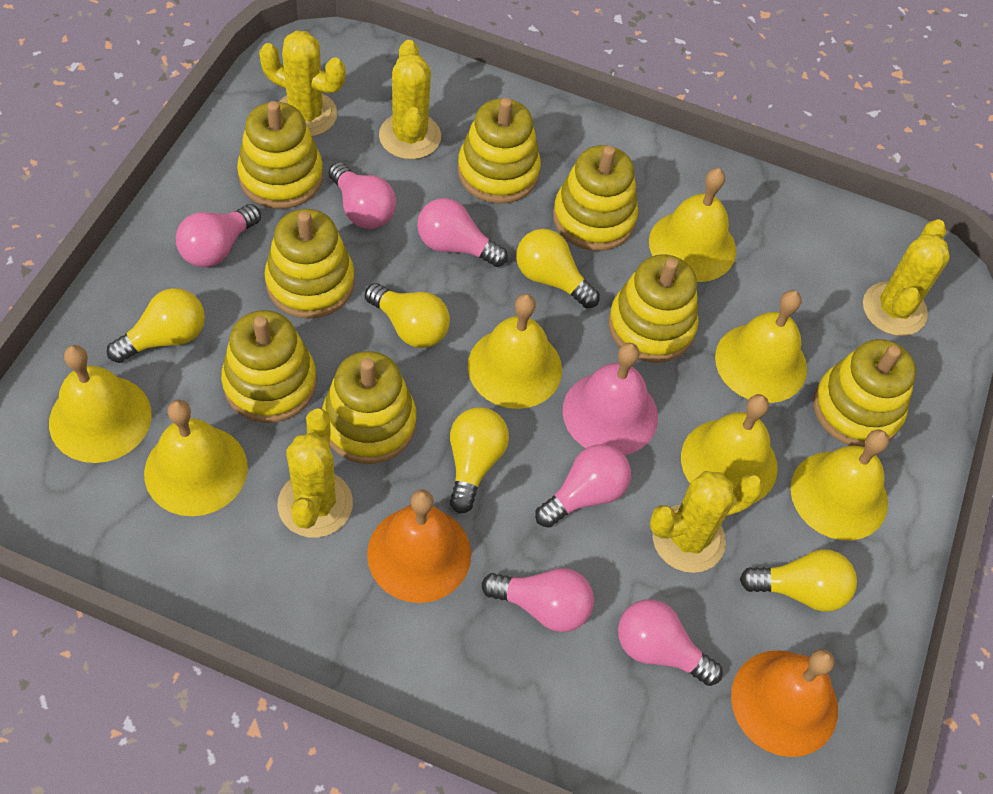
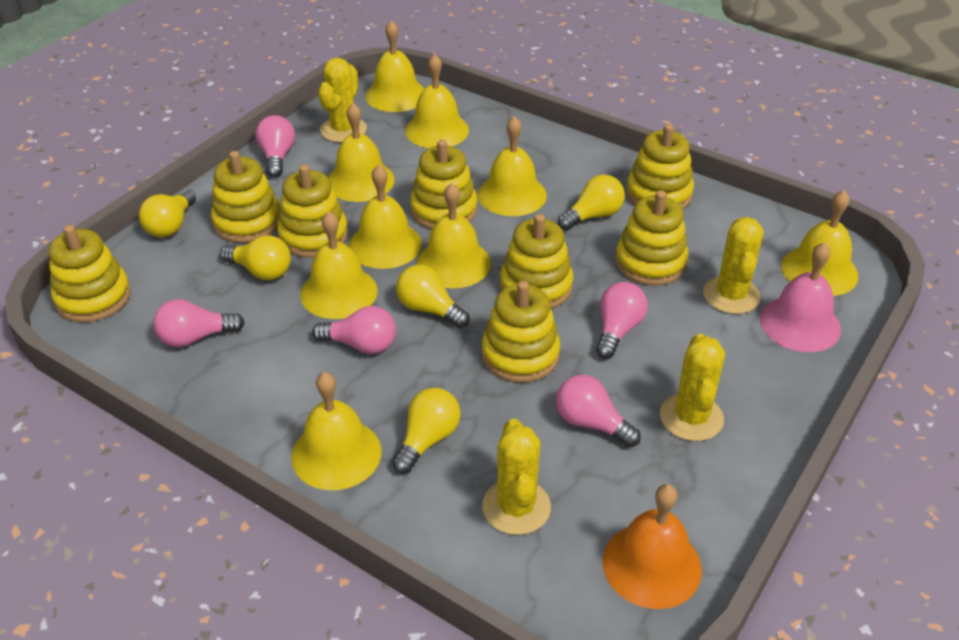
orange bell: 2 -> 1
pink light bulb: 6 -> 5
yellow bell: 7 -> 9
yellow cactus: 5 -> 4

